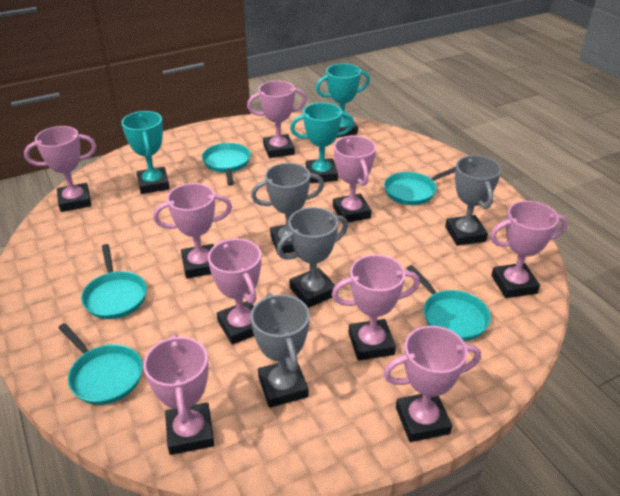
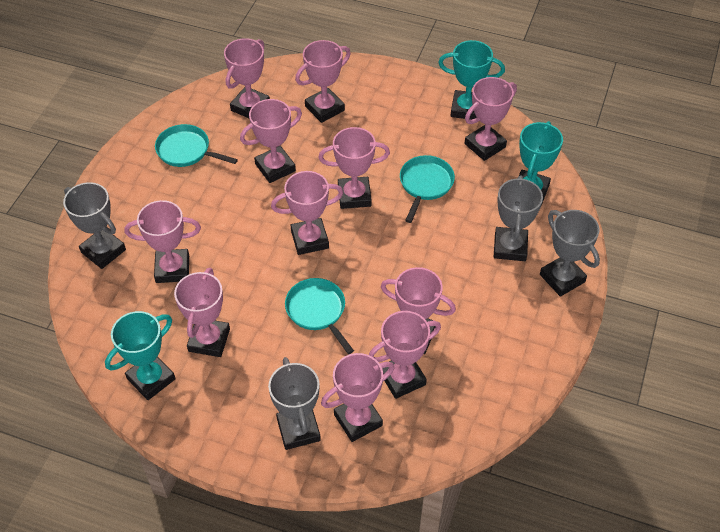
pink trophy: 9 -> 11
turquoise pan: 5 -> 3

